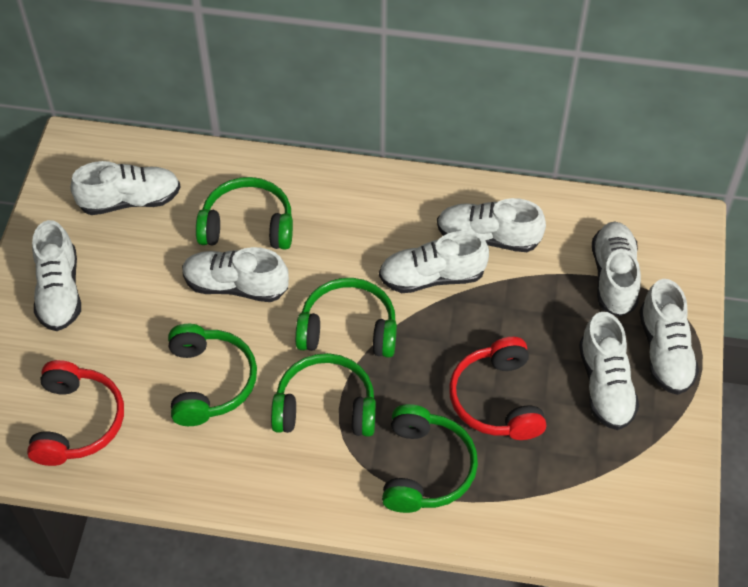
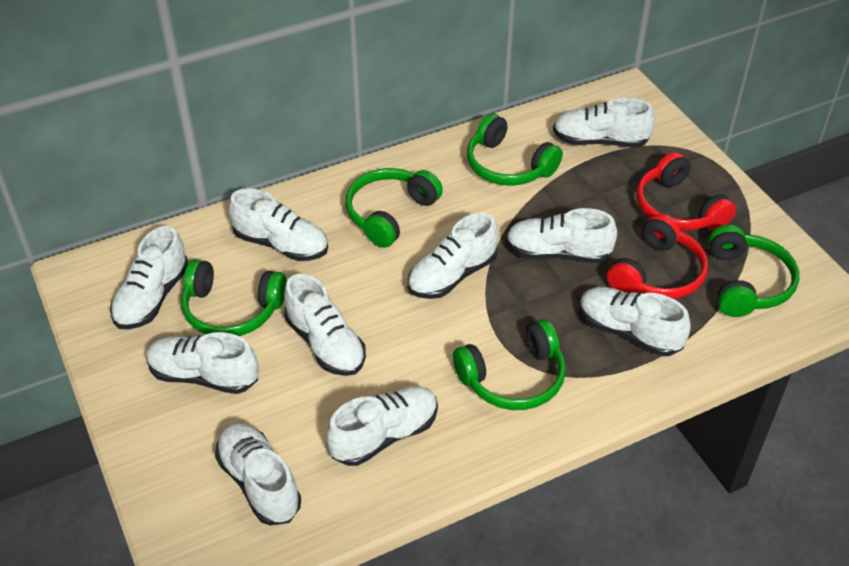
white shoe: 8 -> 10

